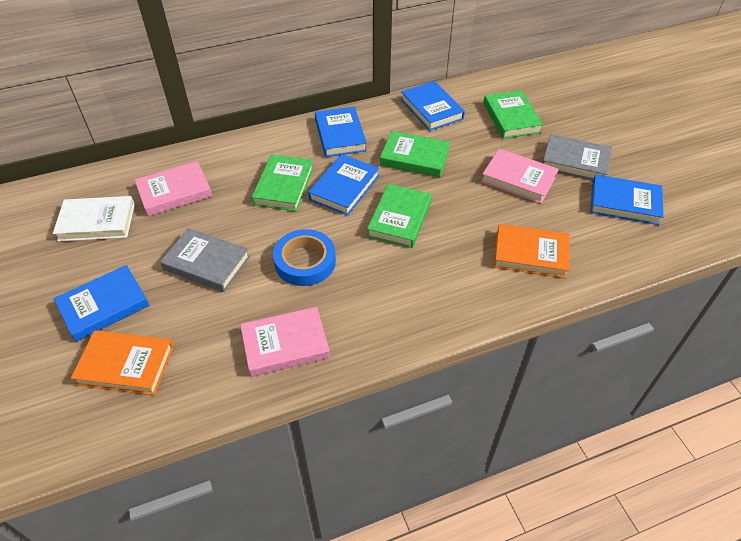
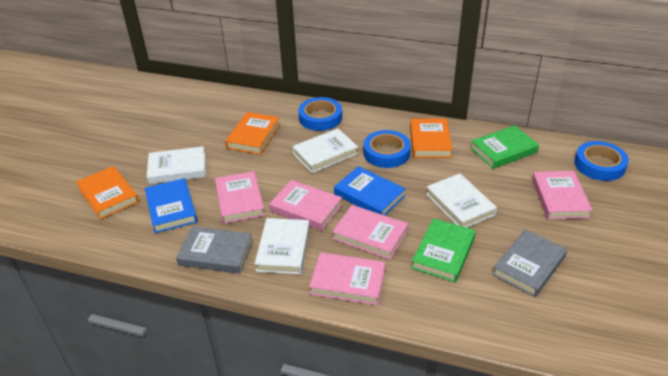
blue book: 5 -> 2
blue tape: 1 -> 3
green book: 4 -> 2
orange book: 2 -> 3
pink book: 3 -> 5
white book: 1 -> 4

